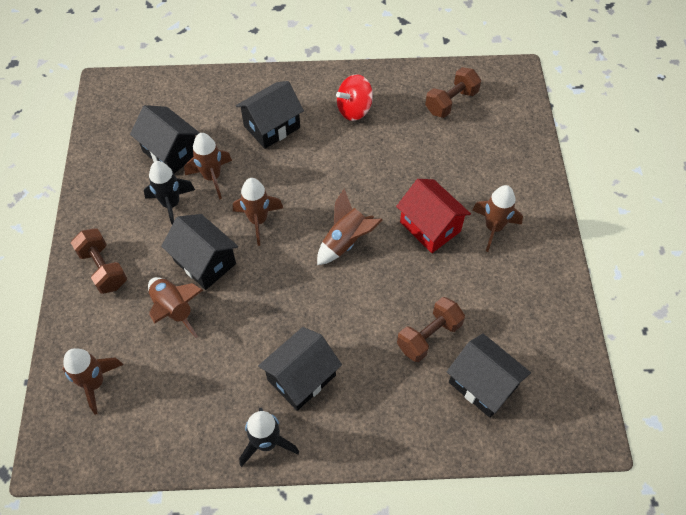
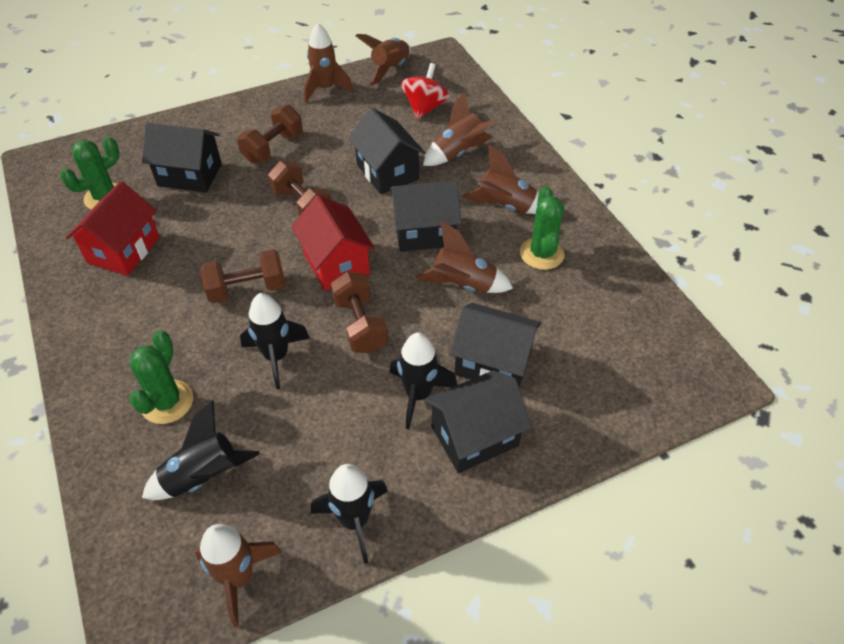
black rocket: 2 -> 4
brown dumbbell: 3 -> 4
green cactus: 0 -> 3
red house: 1 -> 2

